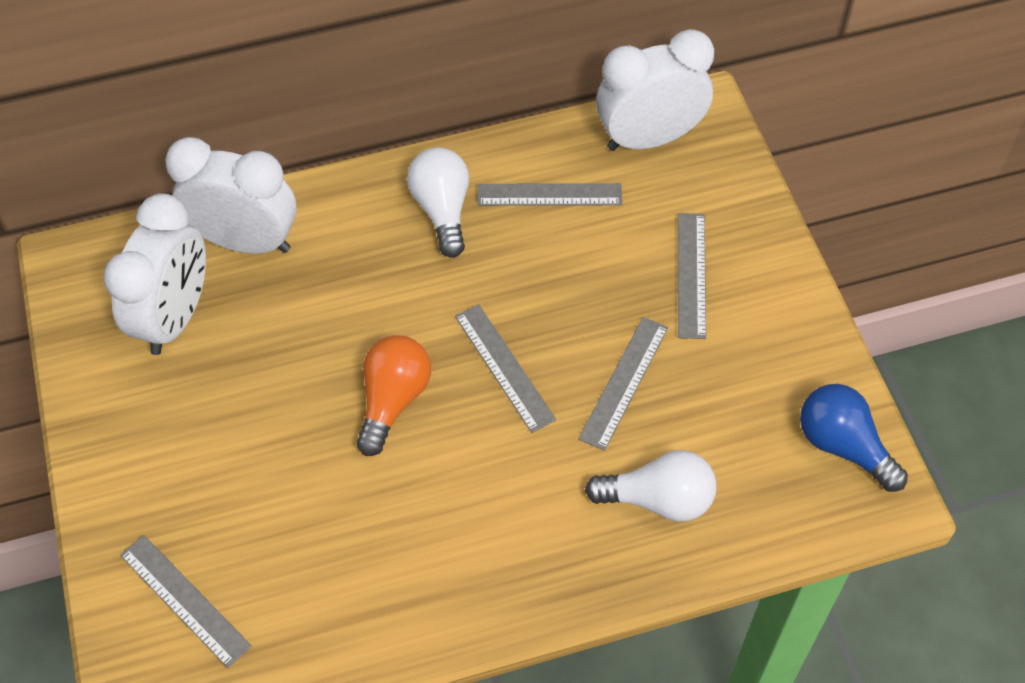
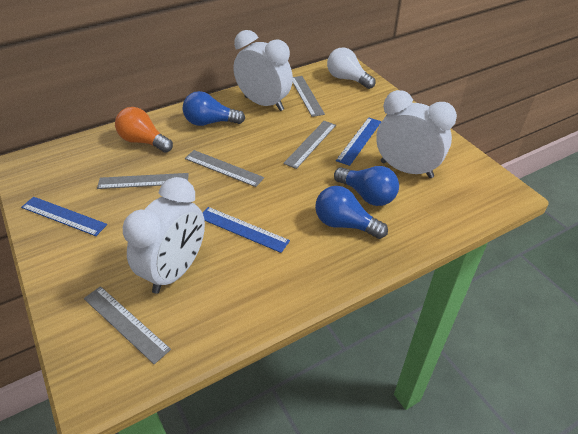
blue light bulb: 1 -> 3
blue ruler: 0 -> 3
white light bulb: 2 -> 1

